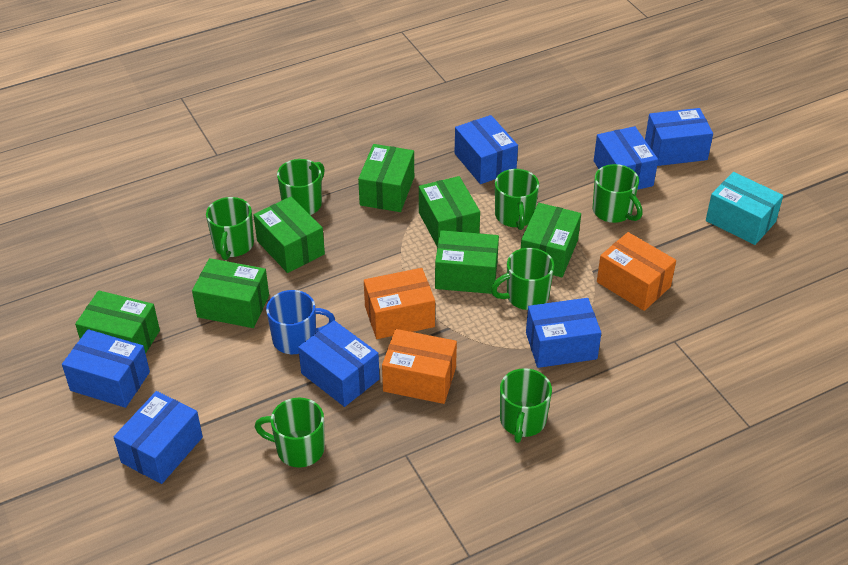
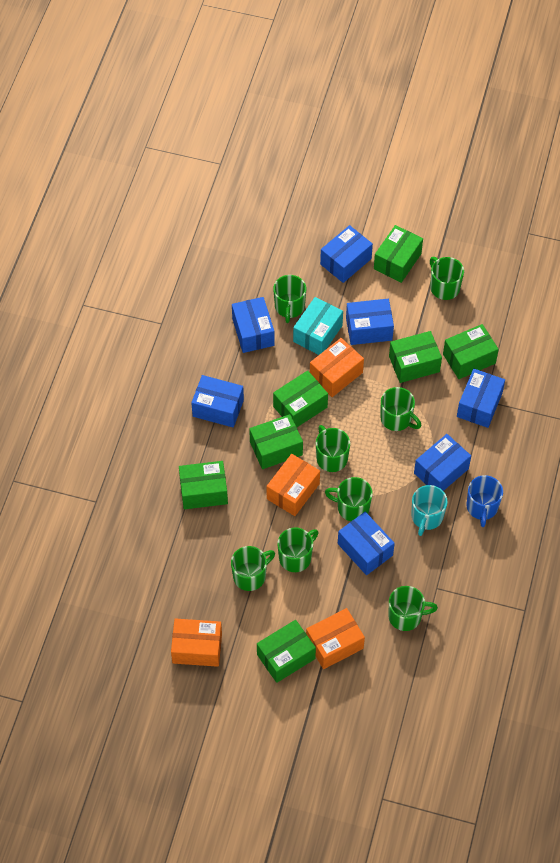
green mug: 7 -> 8
orange box: 3 -> 4
turquoise mug: 0 -> 1

